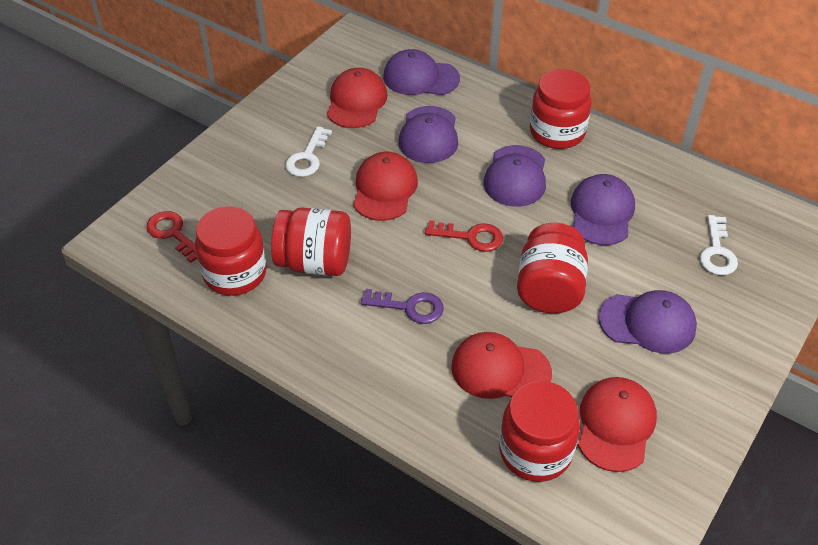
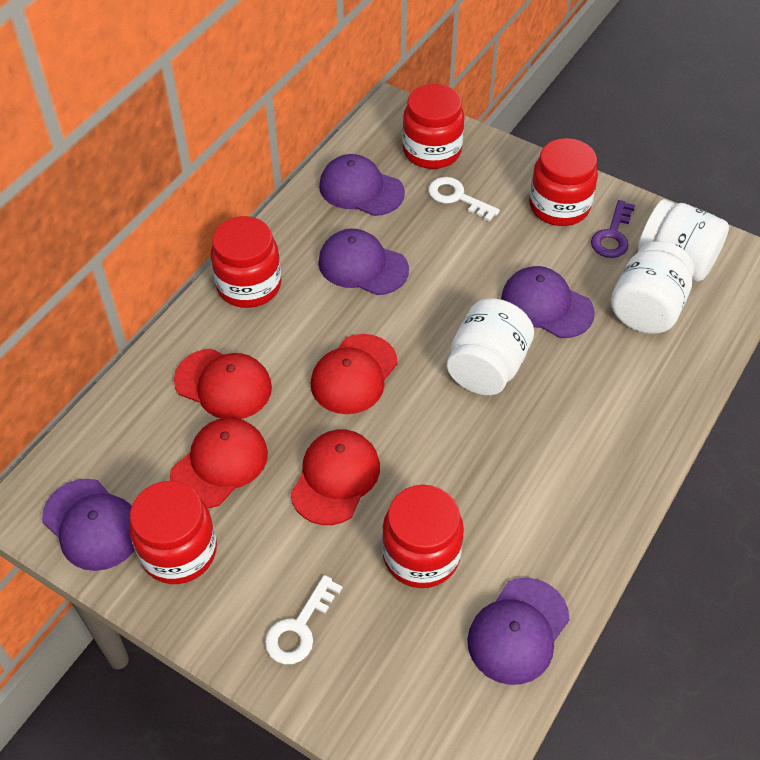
red key: 2 -> 0
white jar: 0 -> 3

